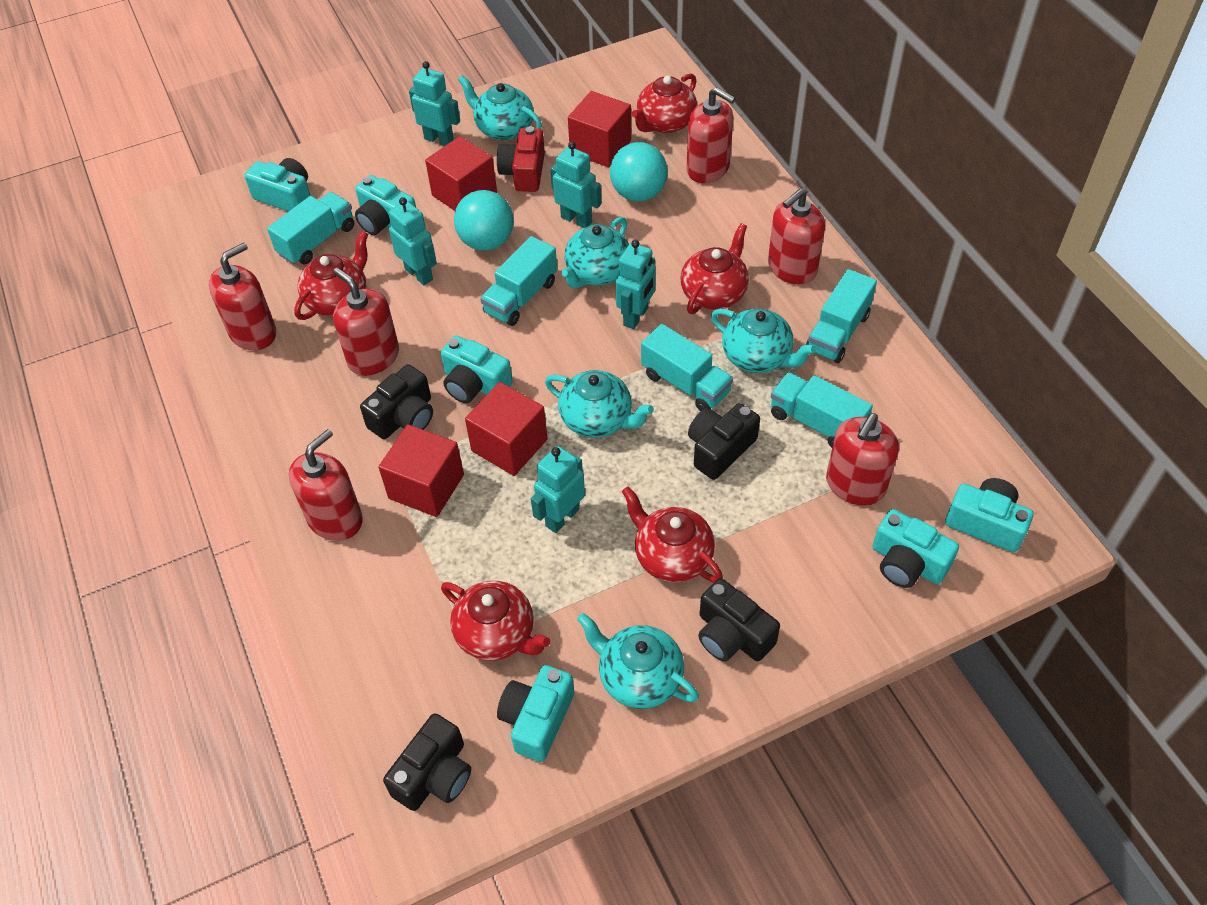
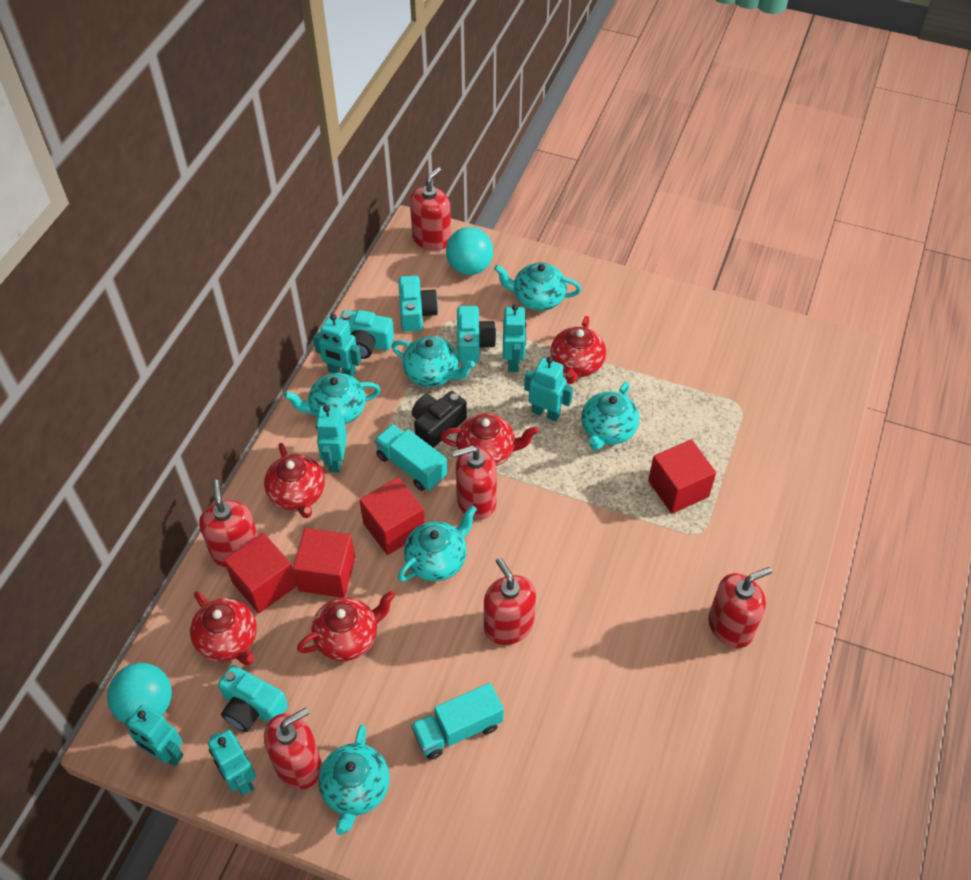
black camera: 4 -> 1
red camera: 1 -> 0
turquoise camera: 6 -> 4
turquoise robot: 5 -> 6
turquoise teapot: 5 -> 6
turquoise truck: 5 -> 2

